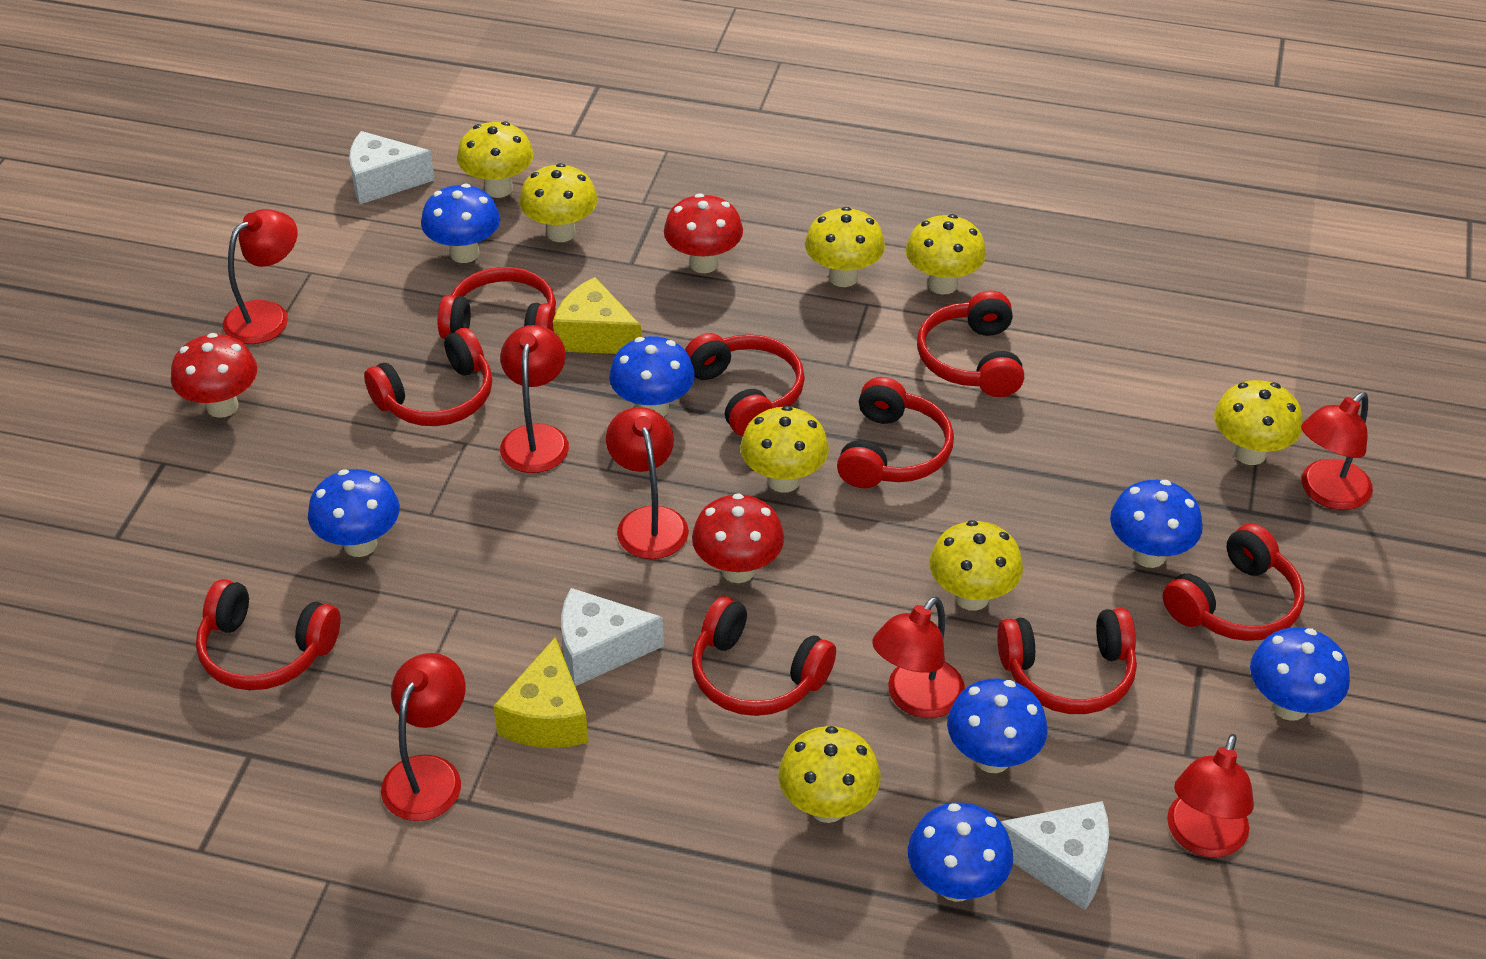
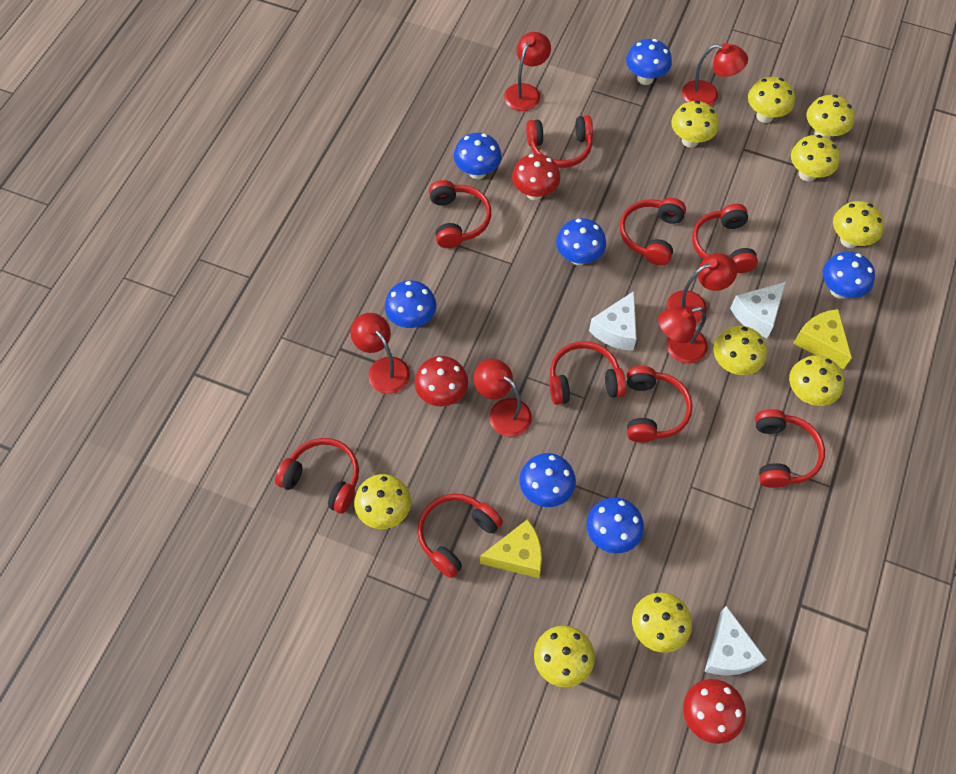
red lamp: 7 -> 6
yellow mushroom: 8 -> 10

